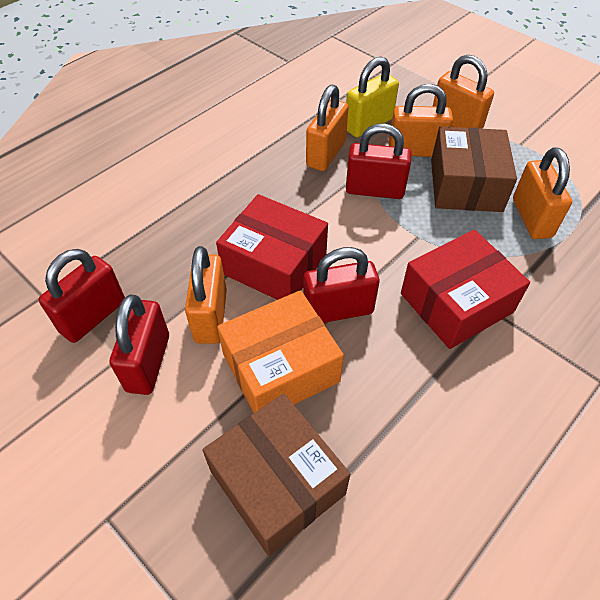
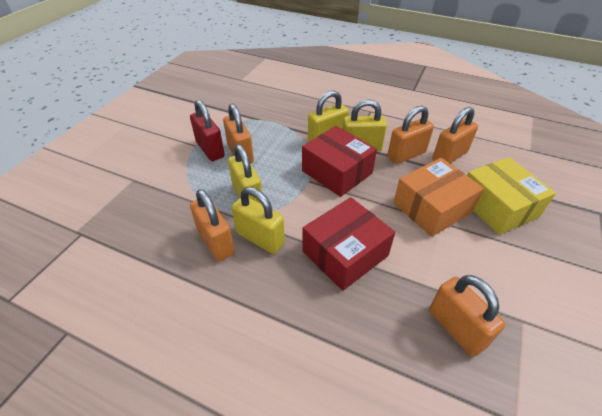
brown box: 2 -> 0
red padlock: 4 -> 1
yellow box: 0 -> 1
yellow padlock: 1 -> 4

